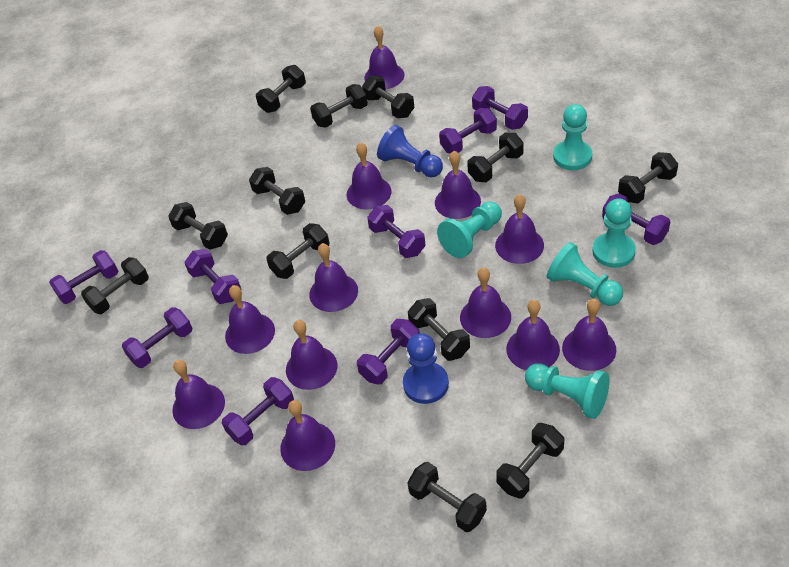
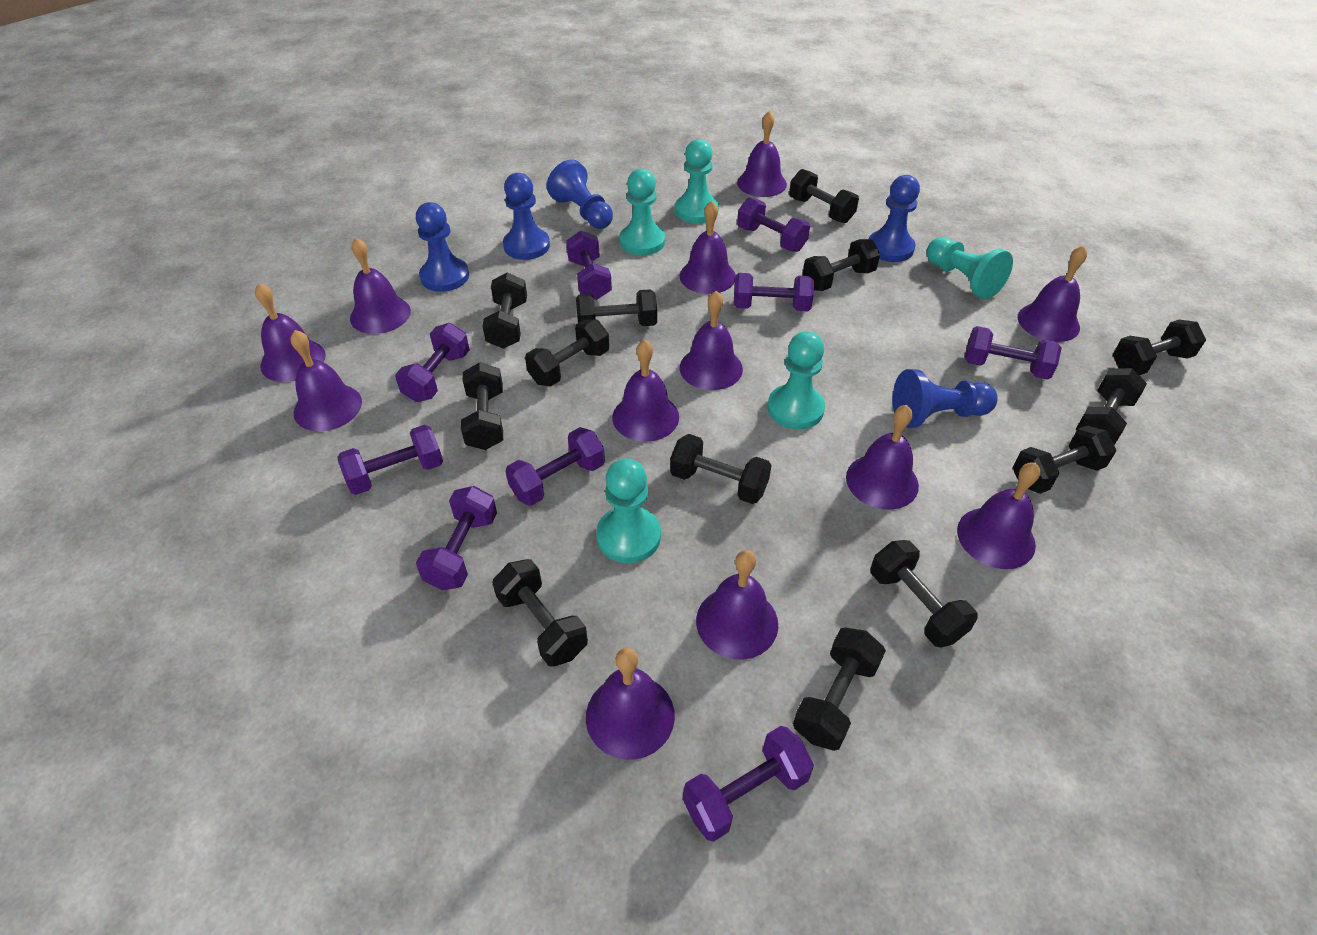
black dumbbell: 12 -> 13
blue pawn: 2 -> 5

